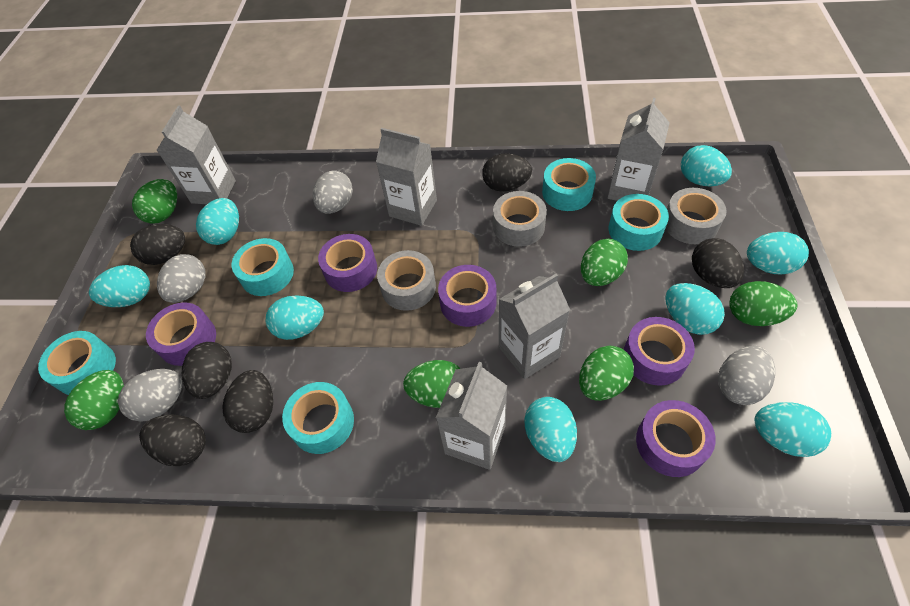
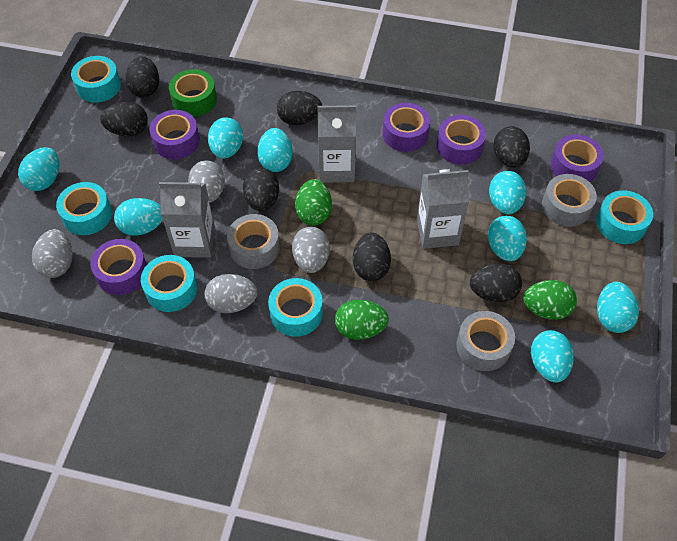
black egg: 6 -> 7
green egg: 6 -> 3
green tape: 0 -> 1
grey carton: 5 -> 3

